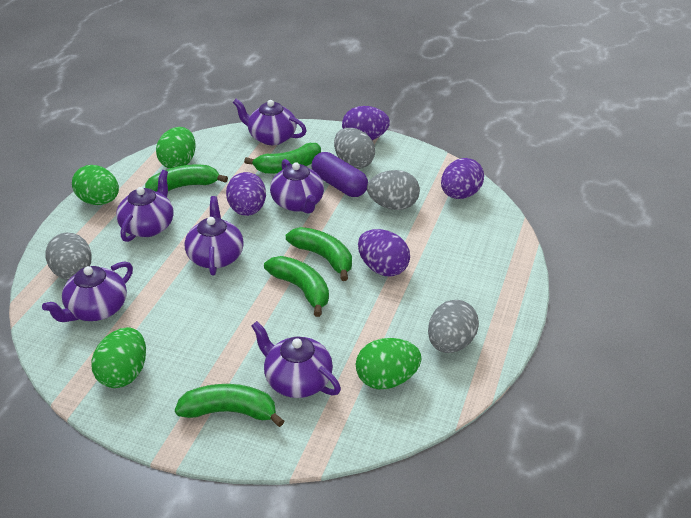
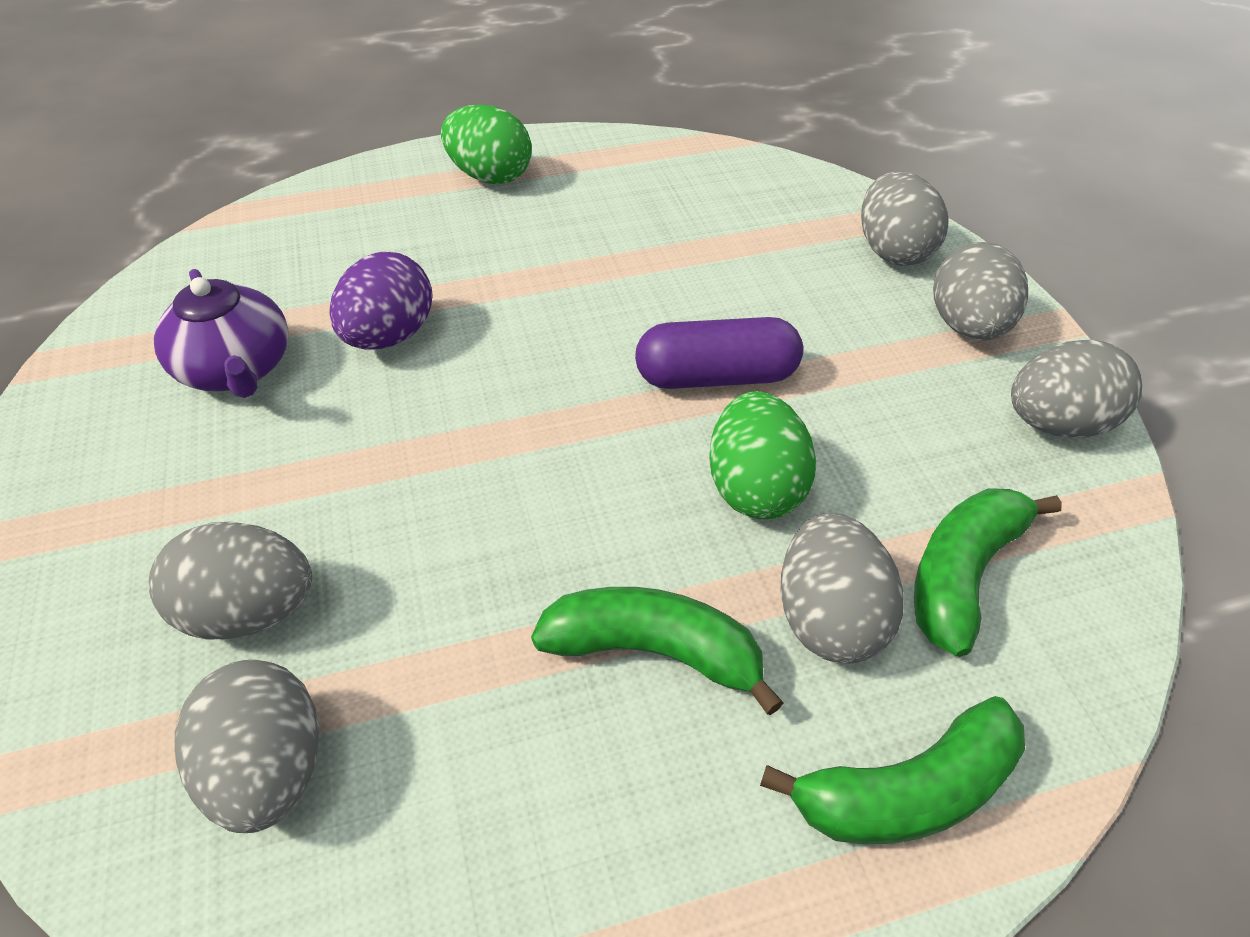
green banana: 5 -> 3
green egg: 4 -> 2
grey egg: 4 -> 6
purple egg: 4 -> 1
purple teapot: 6 -> 1

